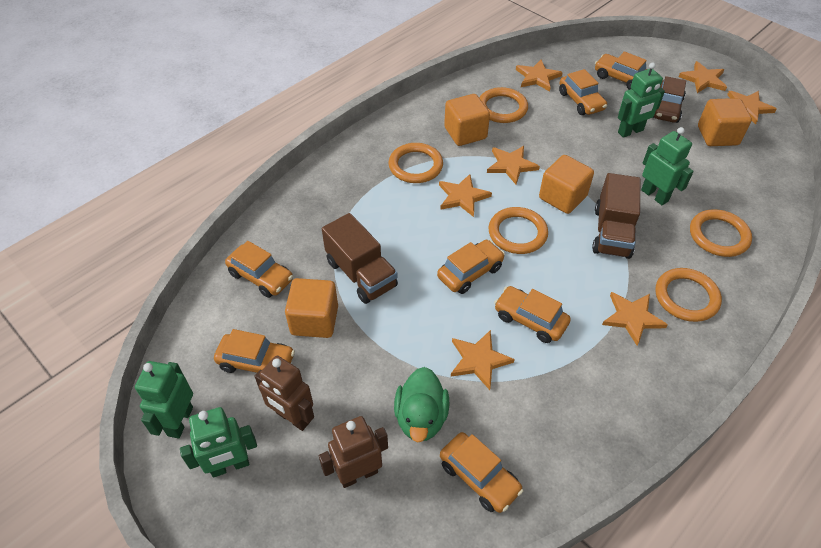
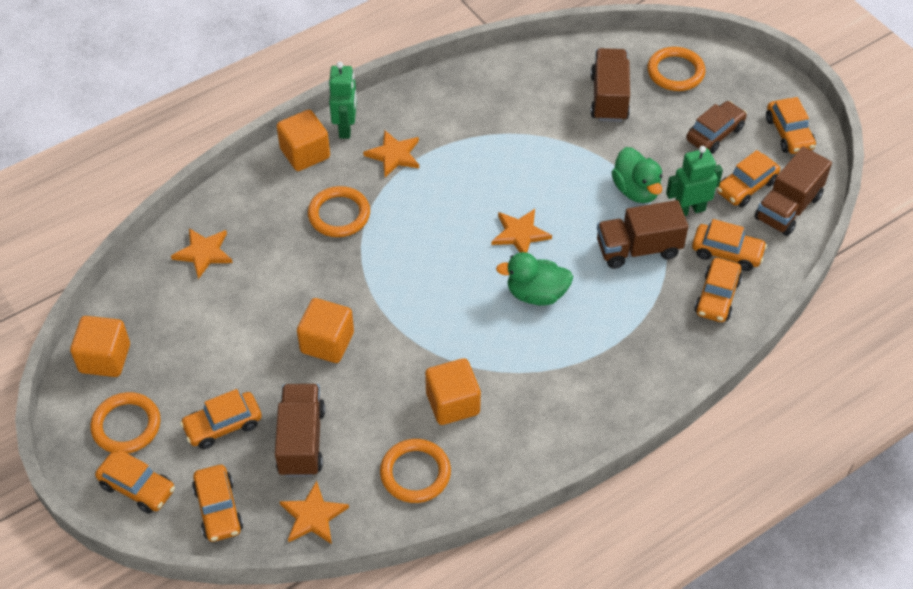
brown robot: 2 -> 0
brown truck: 2 -> 4
green duck: 1 -> 2
green robot: 4 -> 2
orange ring: 5 -> 4
orange star: 7 -> 4

